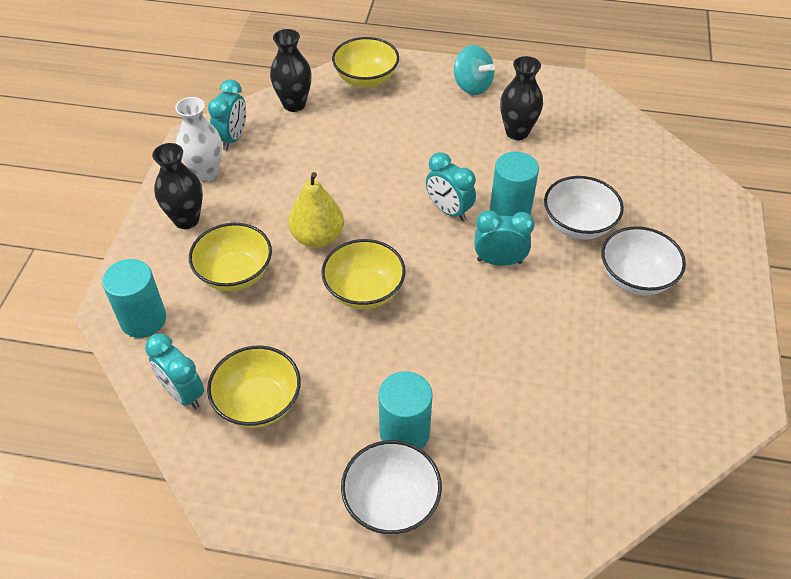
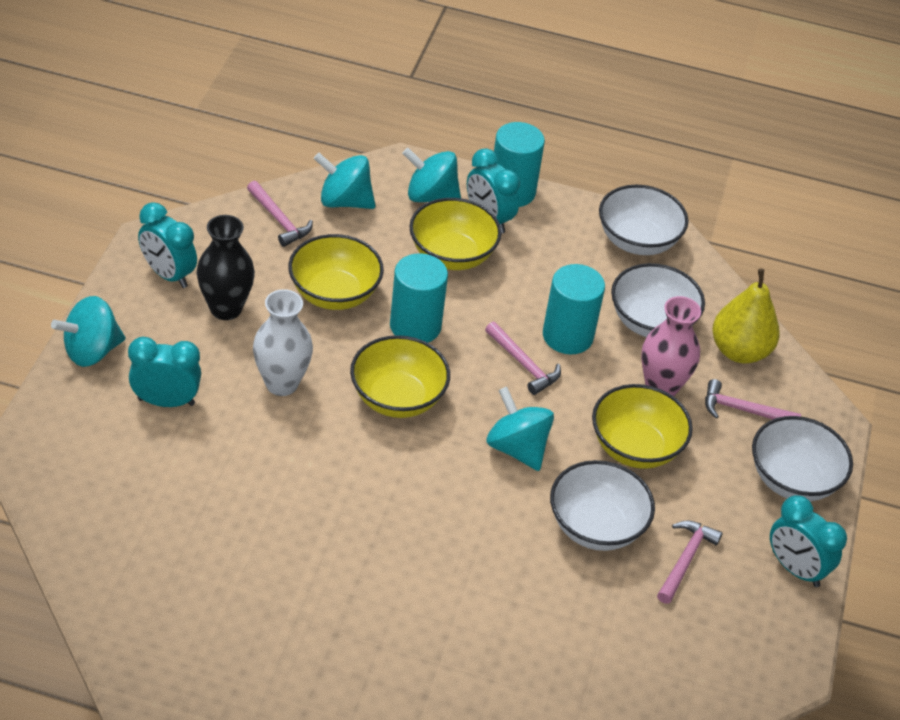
black vase: 3 -> 1
pink hammer: 0 -> 4
pink vase: 0 -> 1
turquoise spinning top: 1 -> 4
white bowl: 3 -> 4

